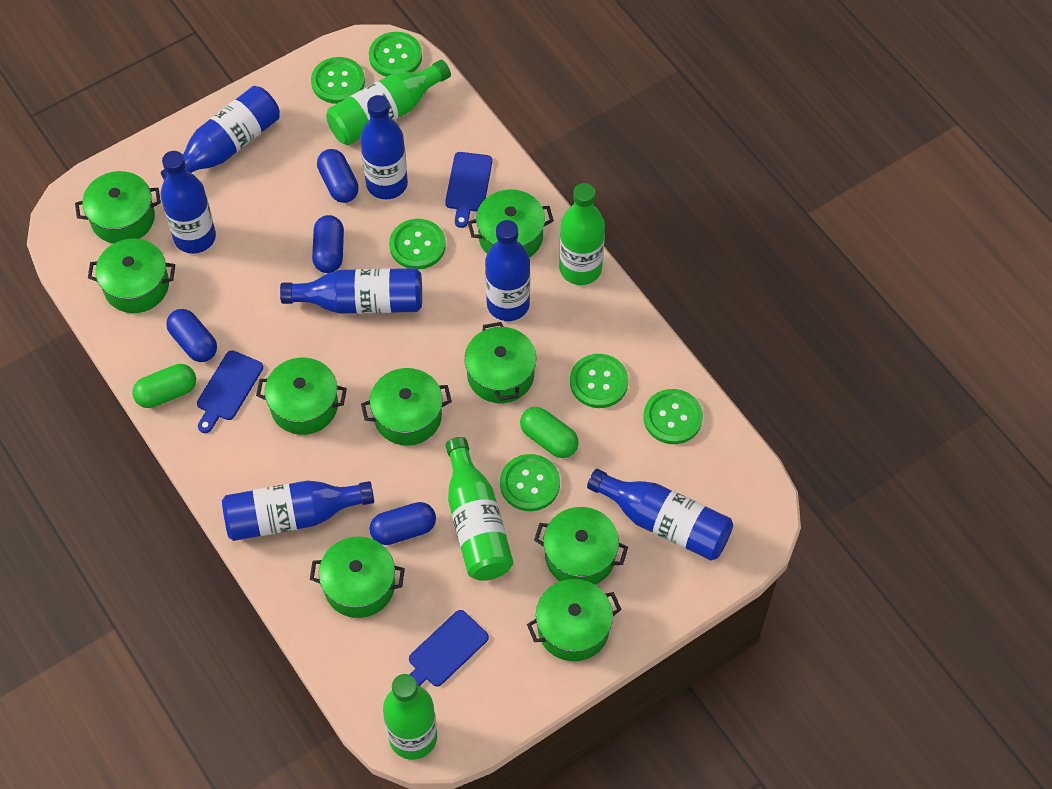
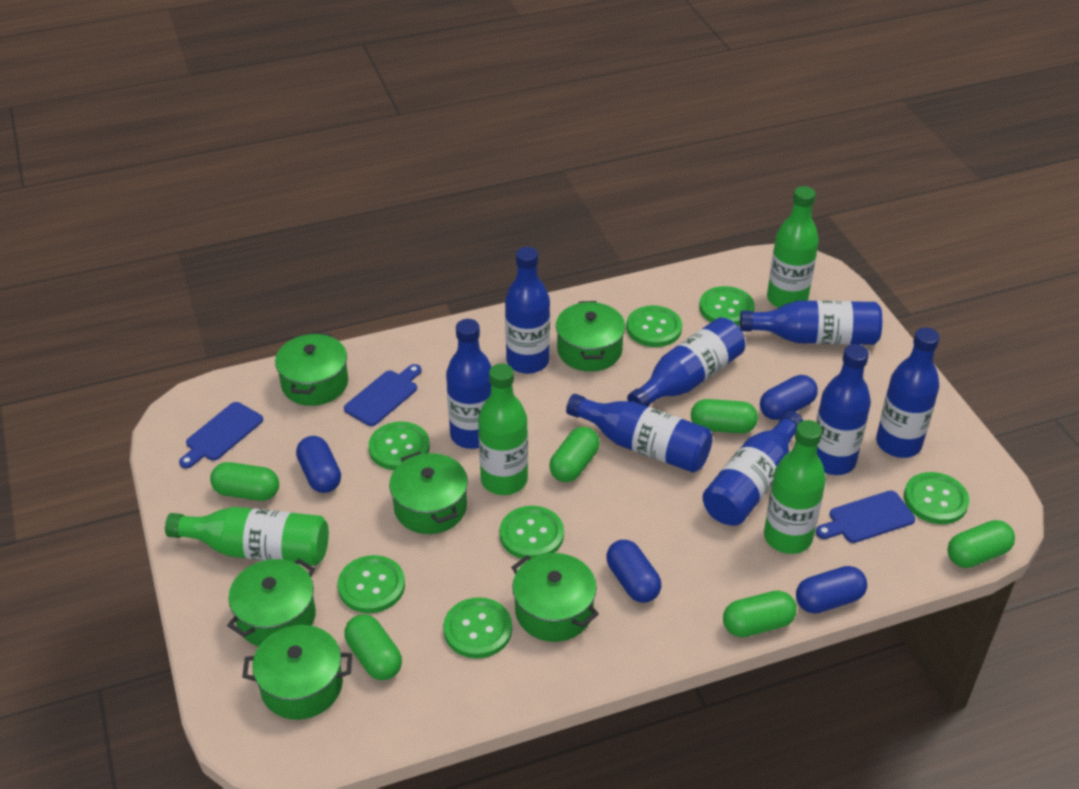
blue bottle: 7 -> 8
green button: 6 -> 7
green capsule: 2 -> 6
green pot: 9 -> 6

